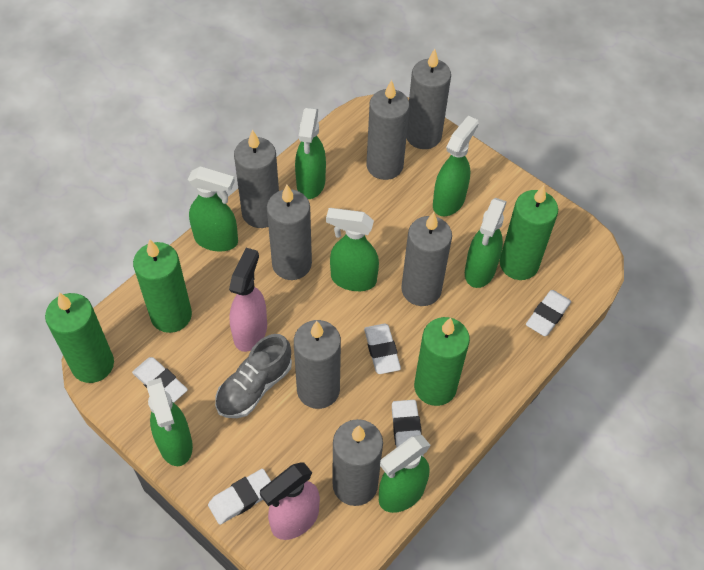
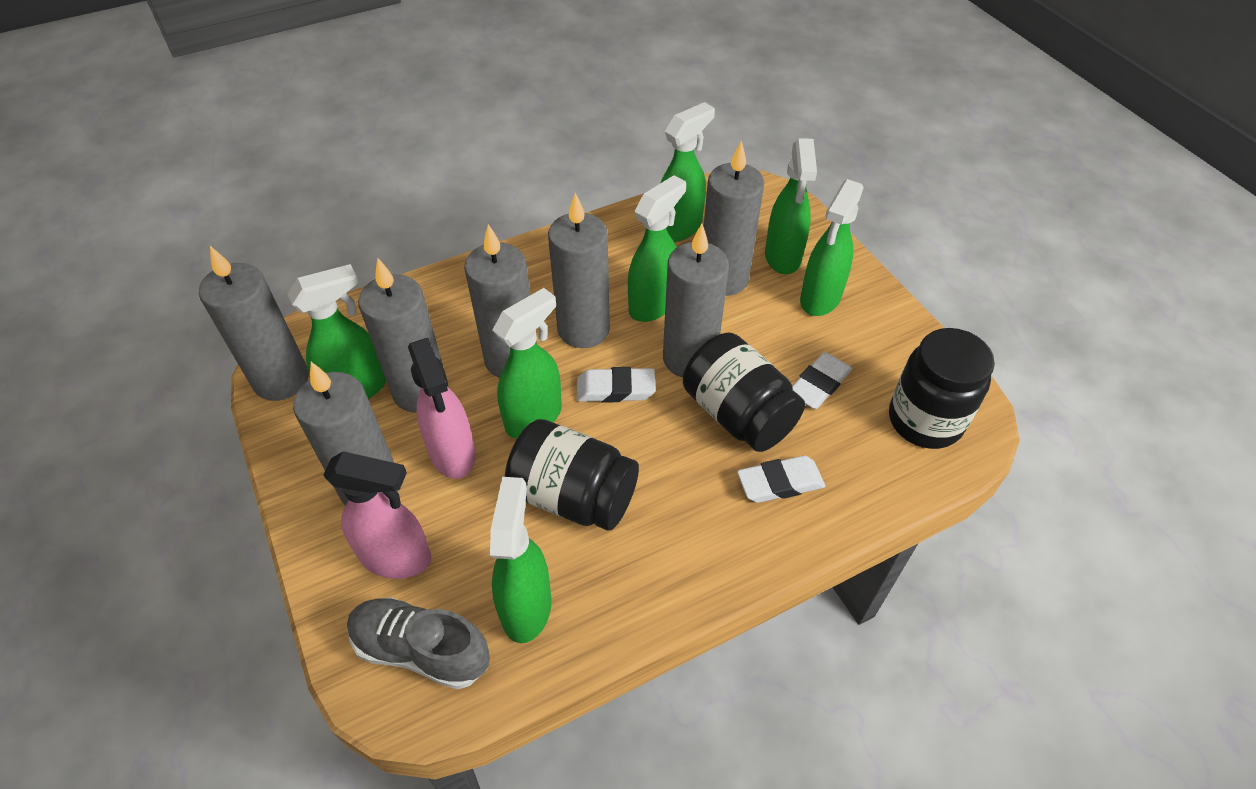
black jar: 0 -> 3
green candle: 4 -> 0
white eraser: 5 -> 3

